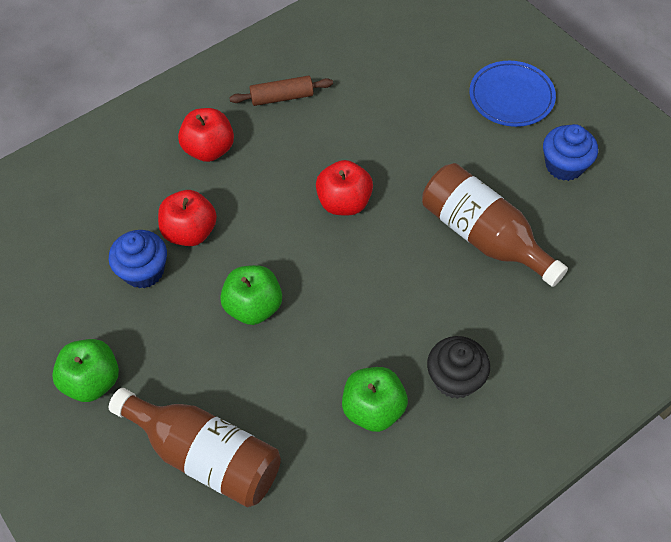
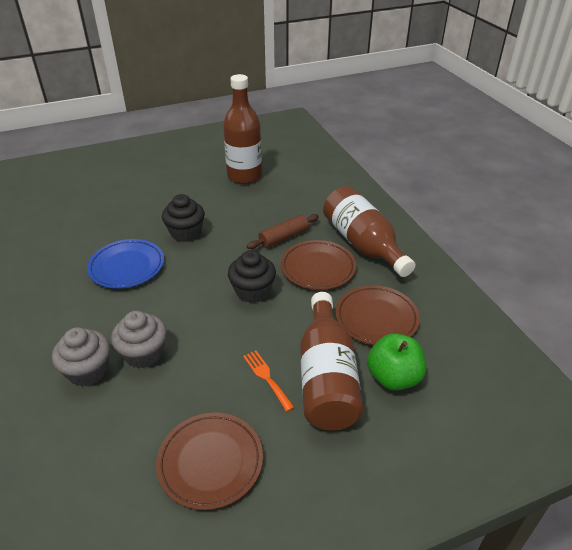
black cupcake: 1 -> 2
blue cupcake: 2 -> 0
brown bottle: 2 -> 3
brown plate: 0 -> 3
green apple: 3 -> 1
grey cupcake: 0 -> 2
orange fork: 0 -> 1
red apple: 3 -> 0

